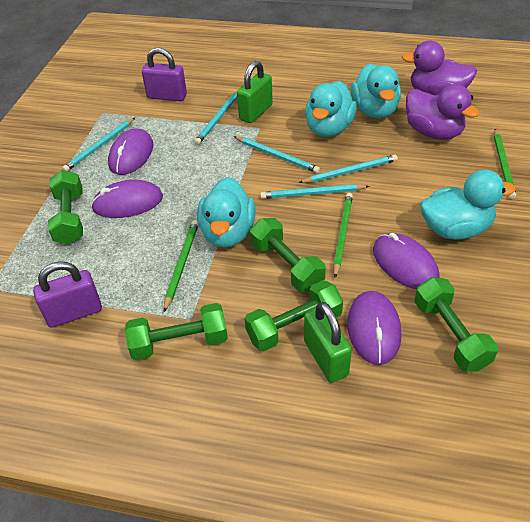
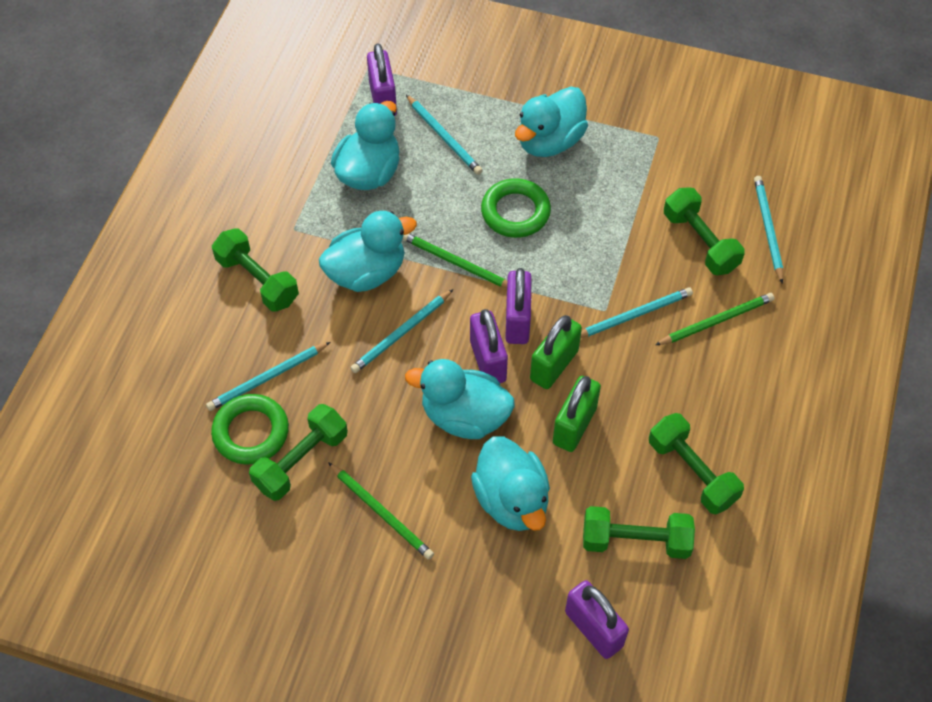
green ring: 0 -> 2
purple duck: 2 -> 0
purple mouse: 4 -> 0
purple padlock: 2 -> 4
turquoise duck: 4 -> 5

